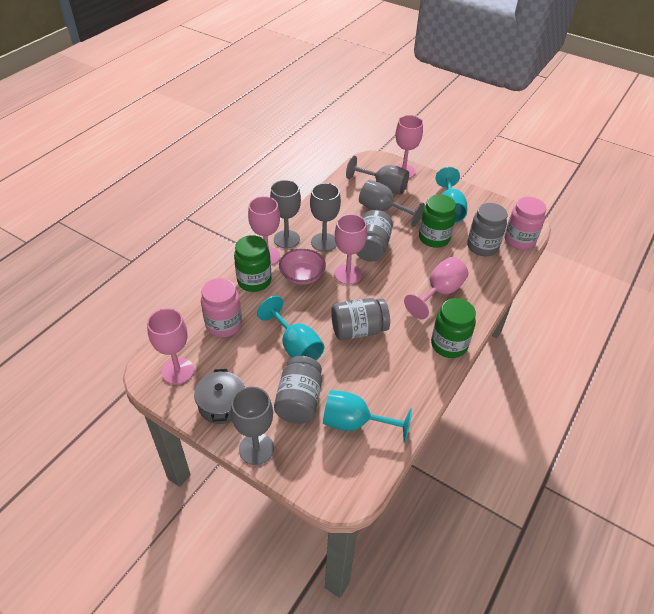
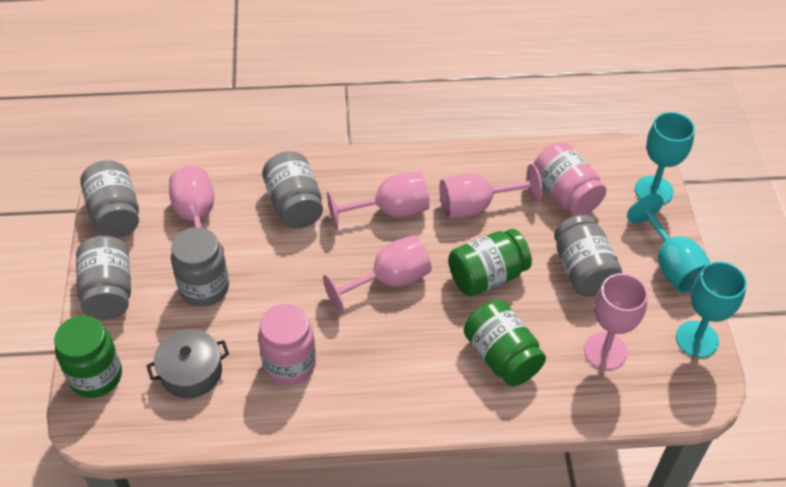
grey goblet: 5 -> 0
grey jar: 4 -> 5
pink bowl: 1 -> 0

